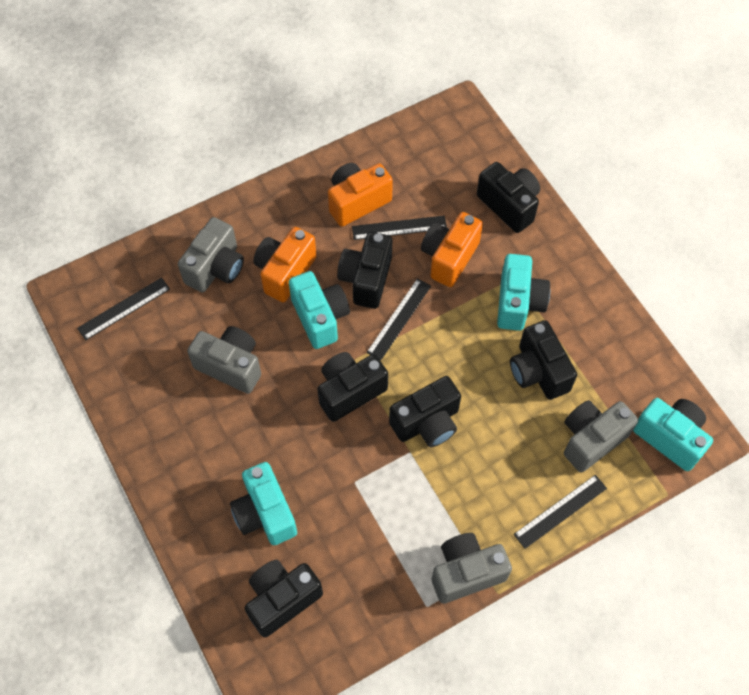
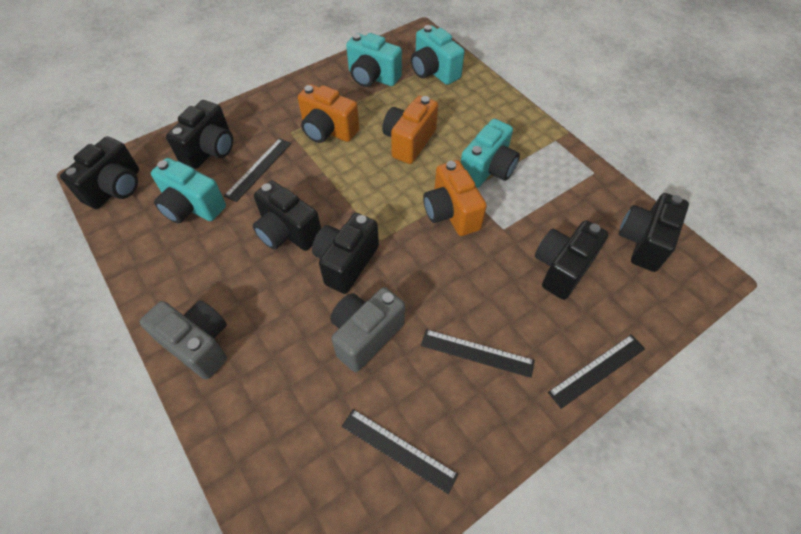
grey camera: 4 -> 2

